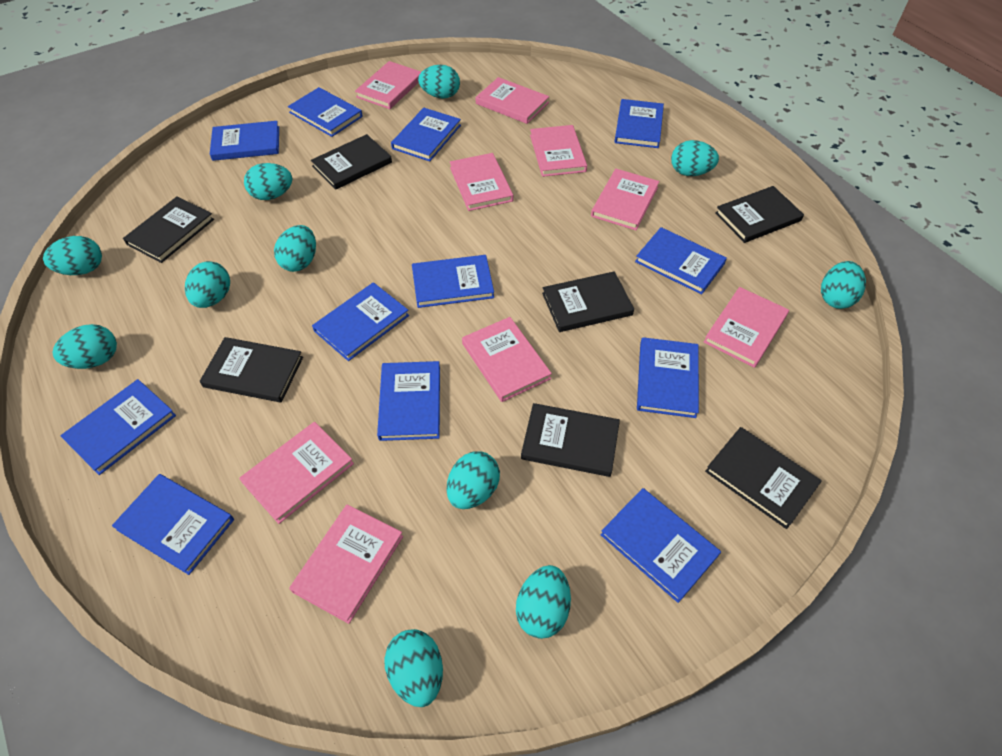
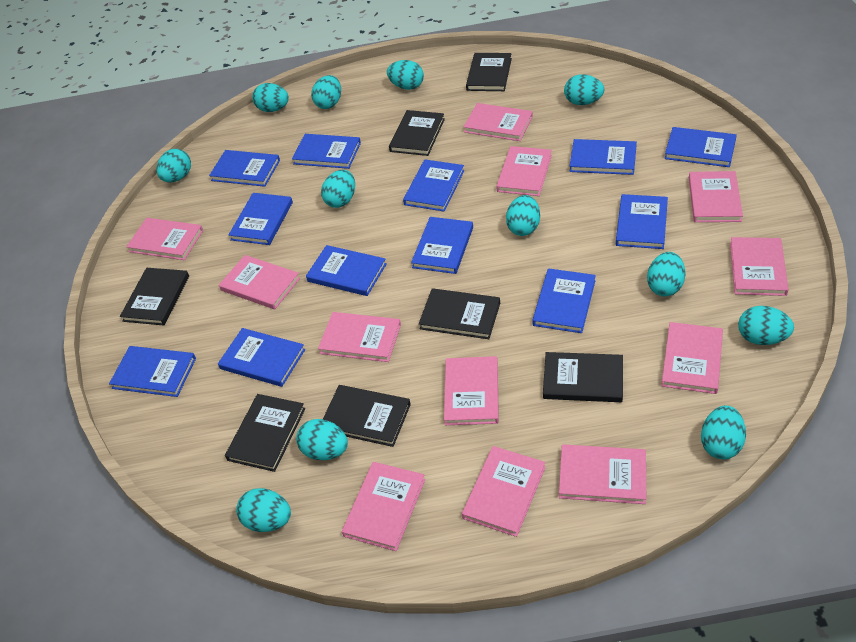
pink book: 9 -> 12
turquoise egg: 11 -> 12

